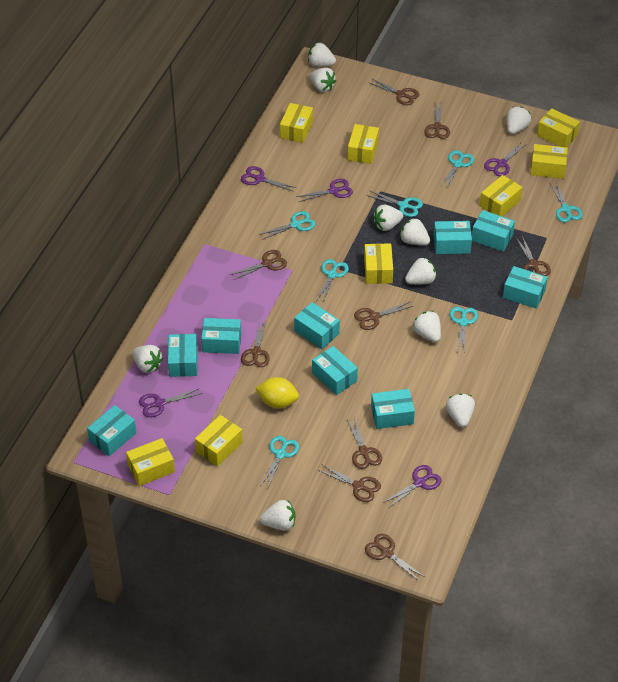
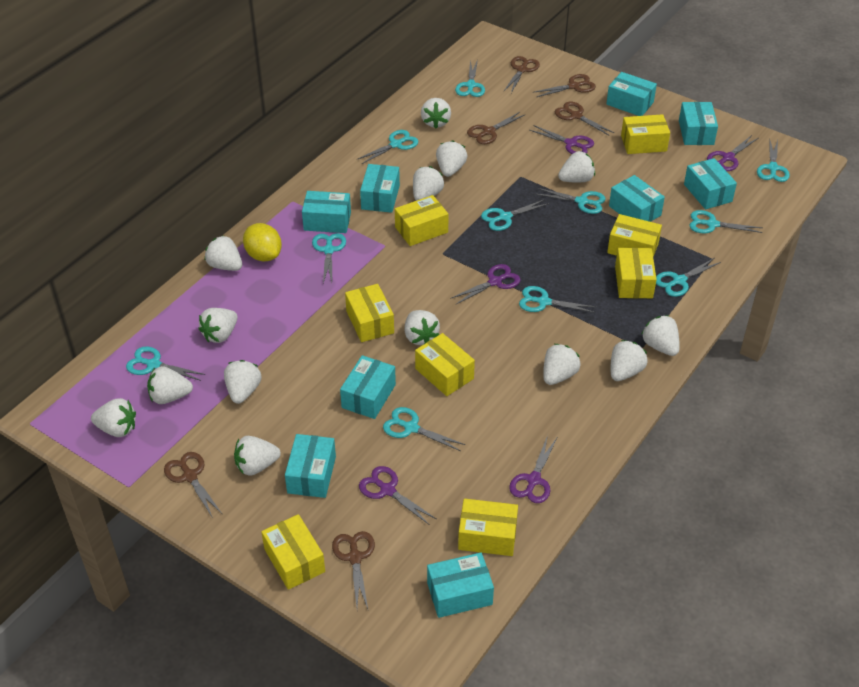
brown scissors: 9 -> 6
turquoise scissors: 7 -> 11
white strawberry: 10 -> 14

